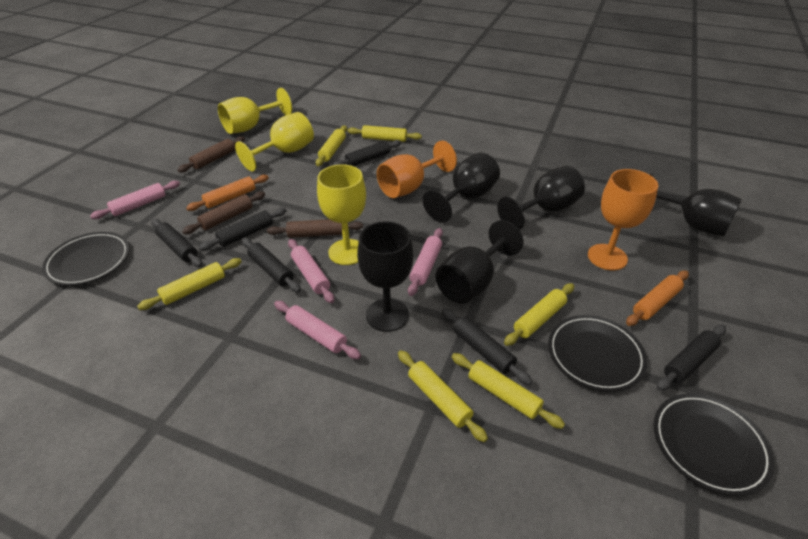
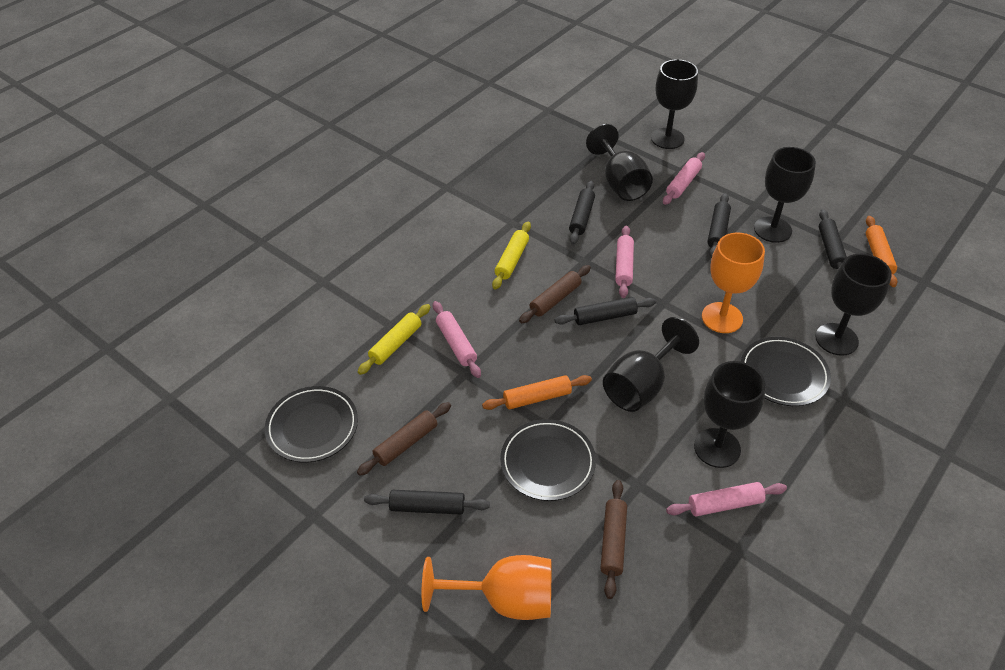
black goblet: 5 -> 6
black rolling pin: 6 -> 5
yellow goblet: 3 -> 0
yellow rolling pin: 6 -> 2

